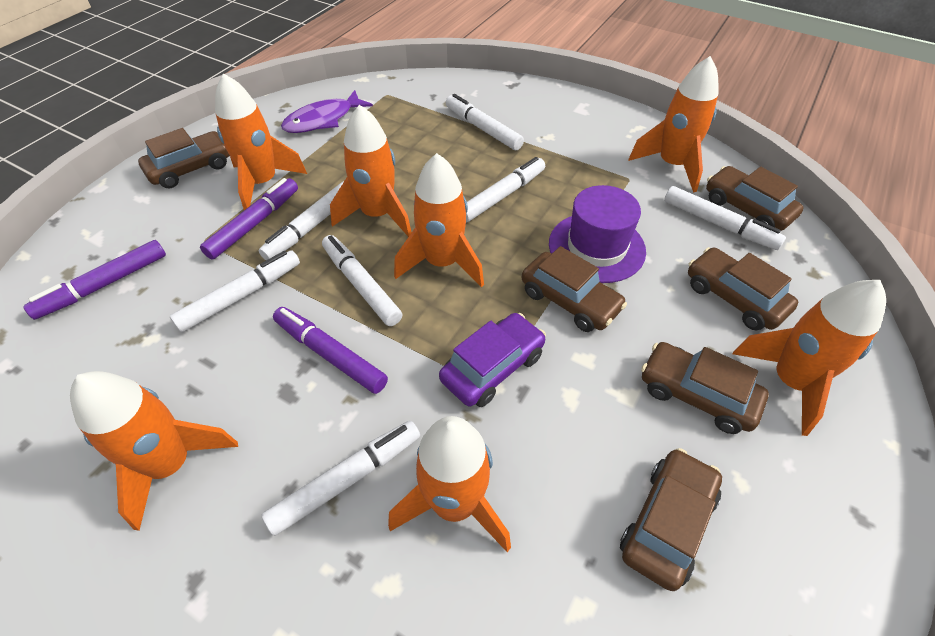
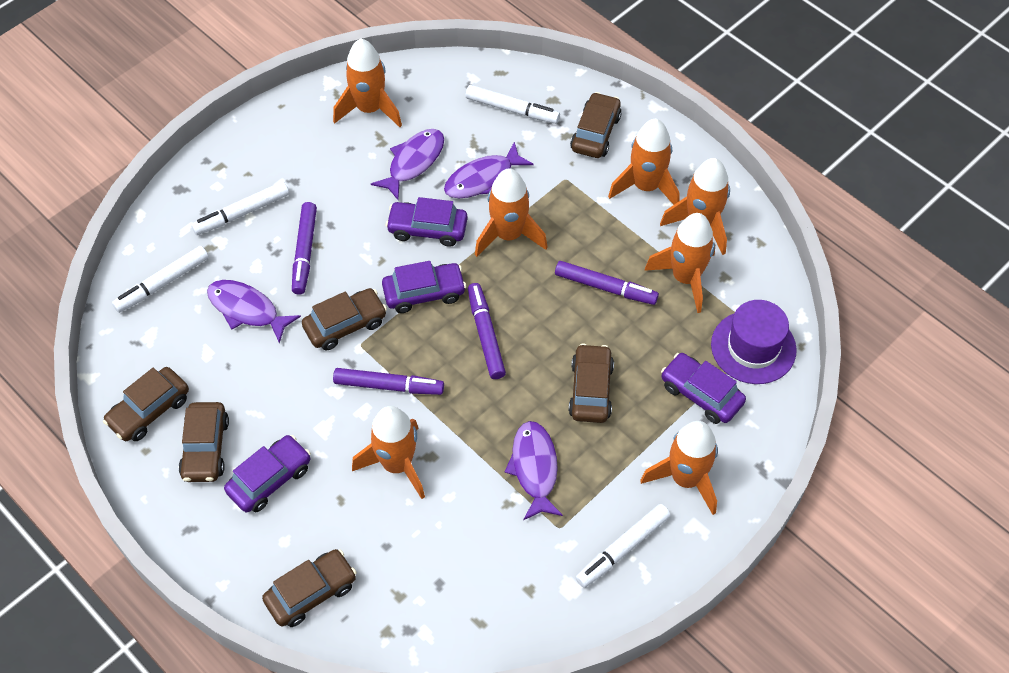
purple car: 1 -> 4
purple fish: 1 -> 4
purple marker: 3 -> 4
white marker: 7 -> 4

